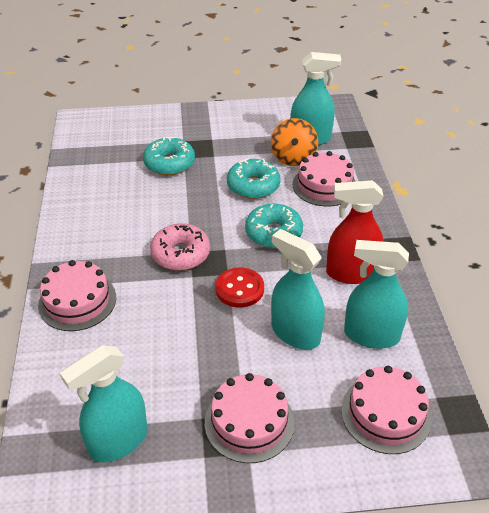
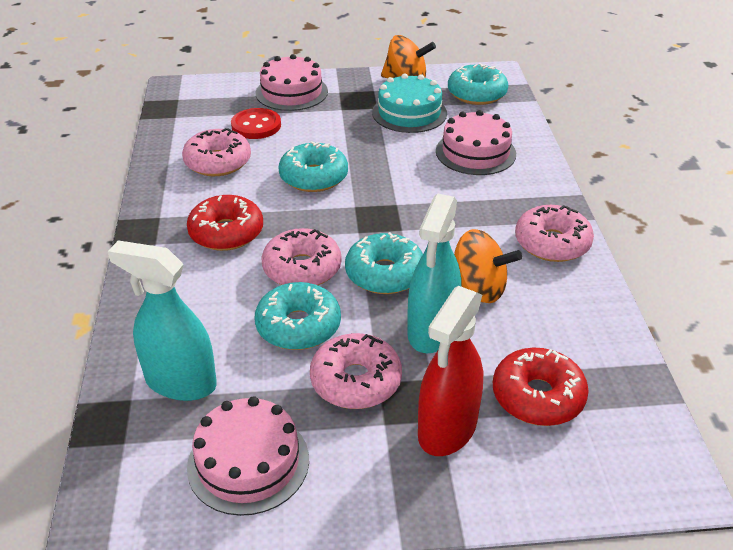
orange spinning top: 1 -> 2
pink cake: 4 -> 3
pink donut: 1 -> 4
red donut: 0 -> 2
turquoise cake: 0 -> 1
turquoise donut: 3 -> 4
turquoise spray bottle: 4 -> 2

